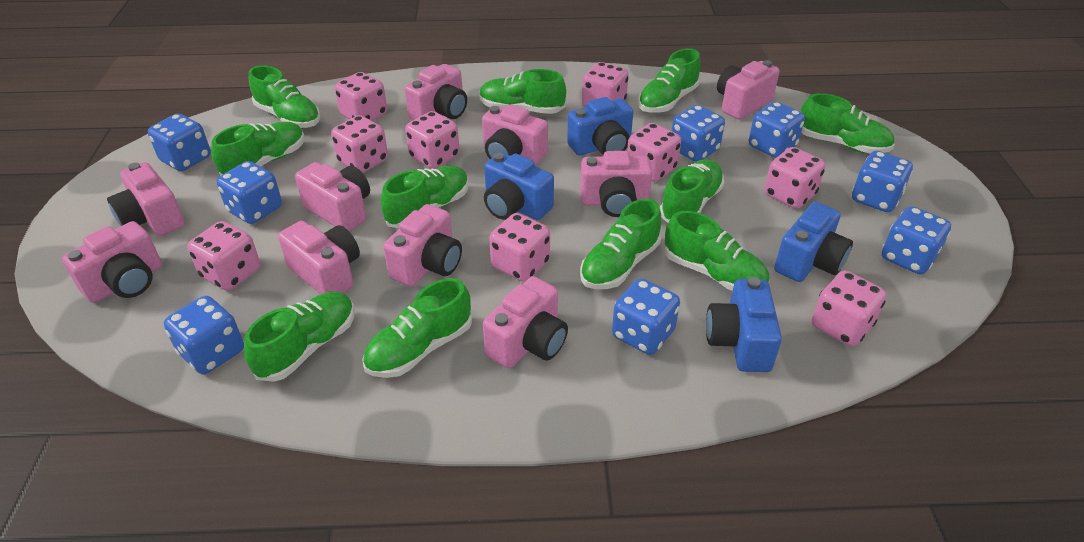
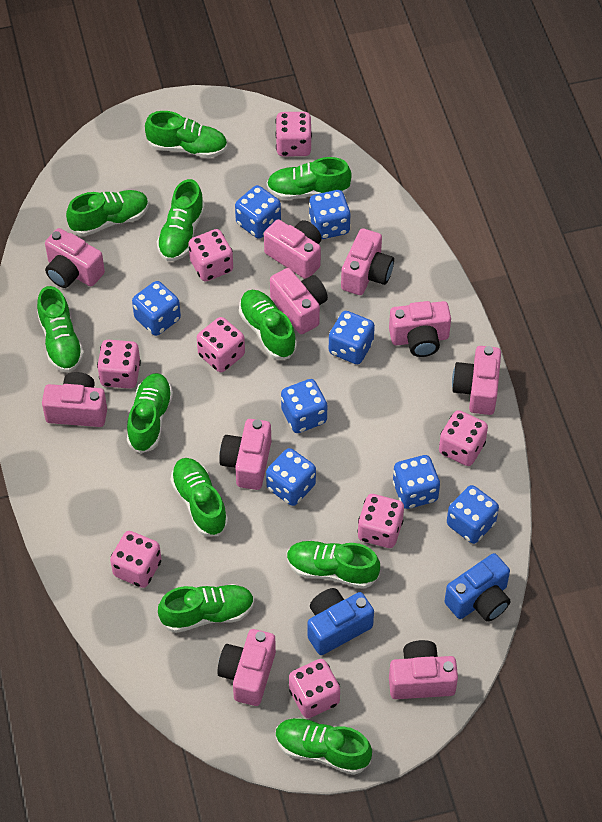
blue camera: 4 -> 2
pink dice: 9 -> 8

